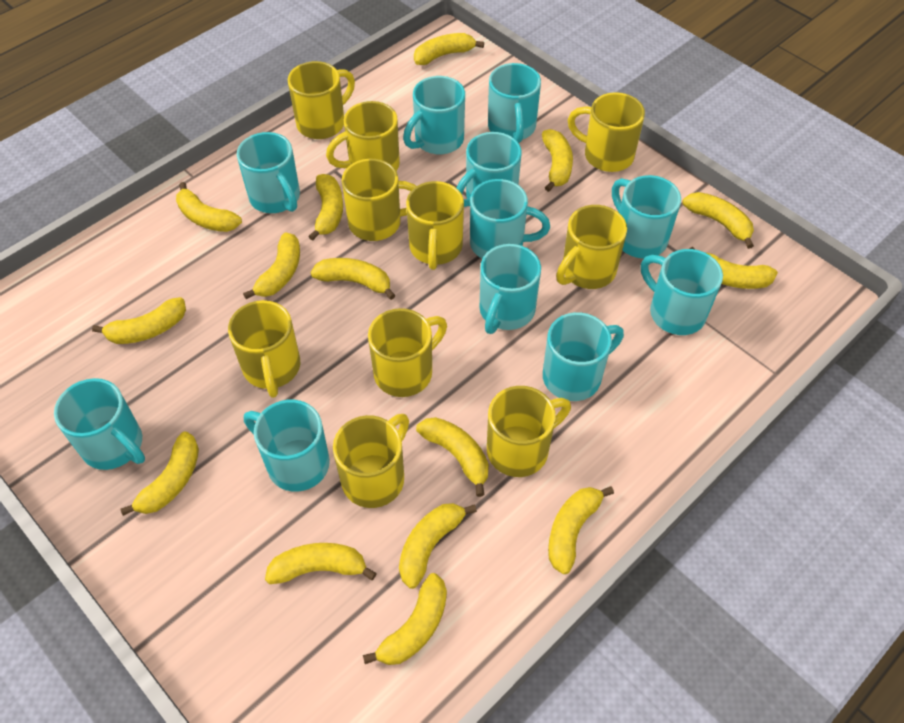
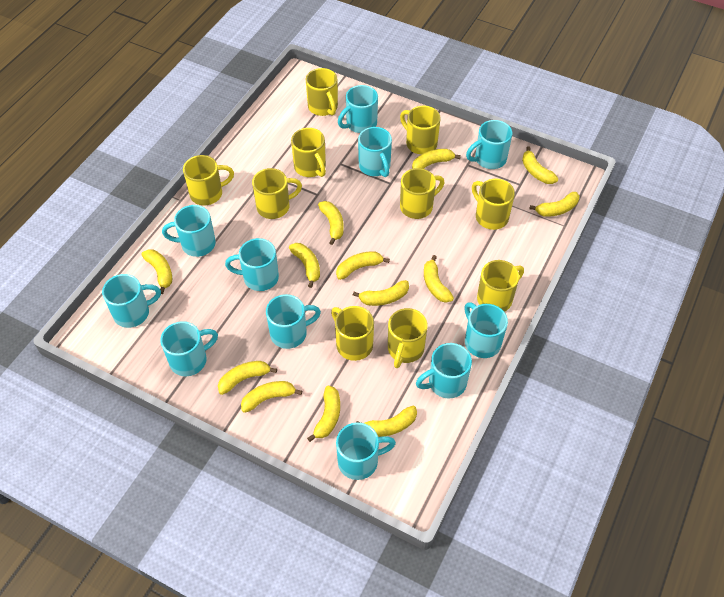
yellow banana: 15 -> 13

